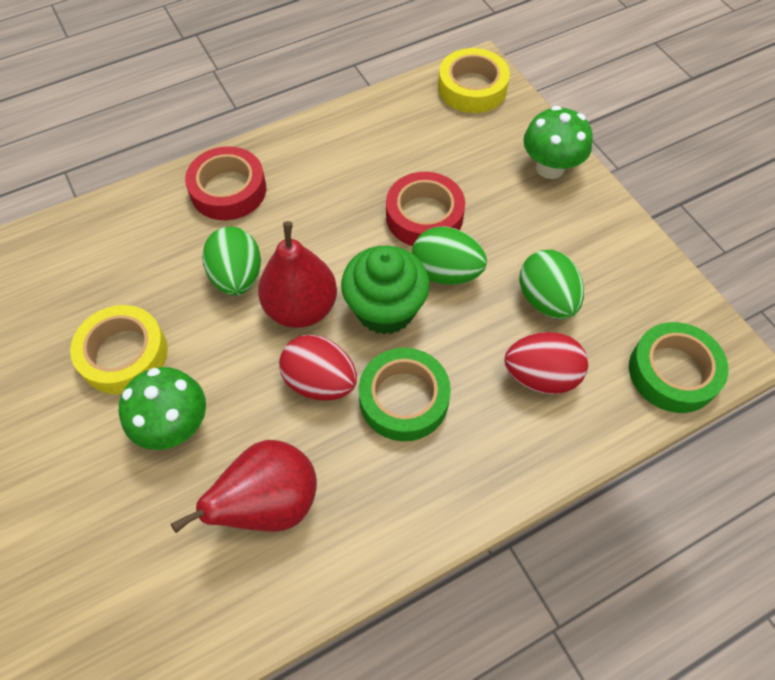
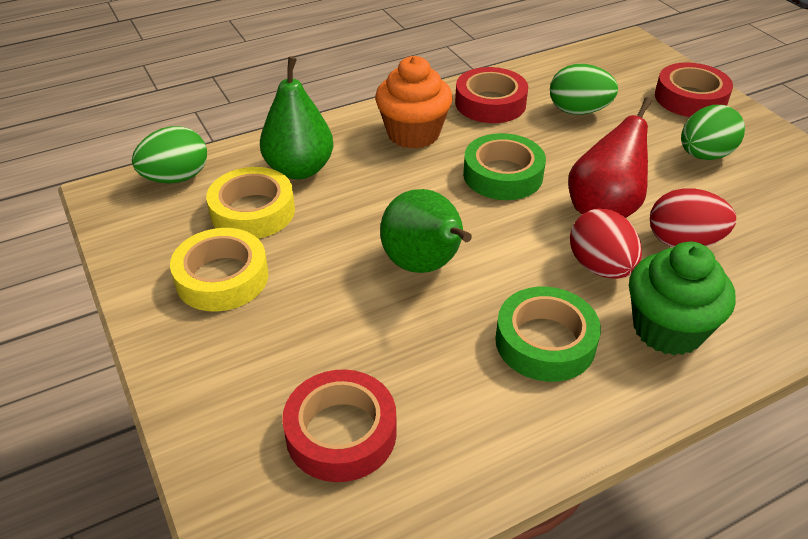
green mushroom: 2 -> 0
green pear: 0 -> 2
orange cupcake: 0 -> 1
red pear: 2 -> 1
red tape: 2 -> 3

